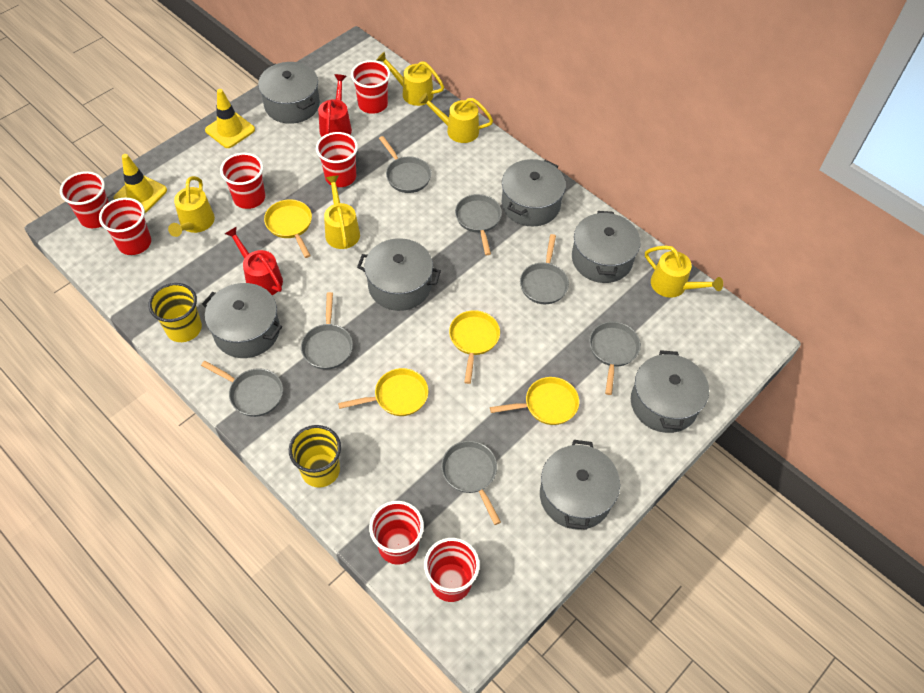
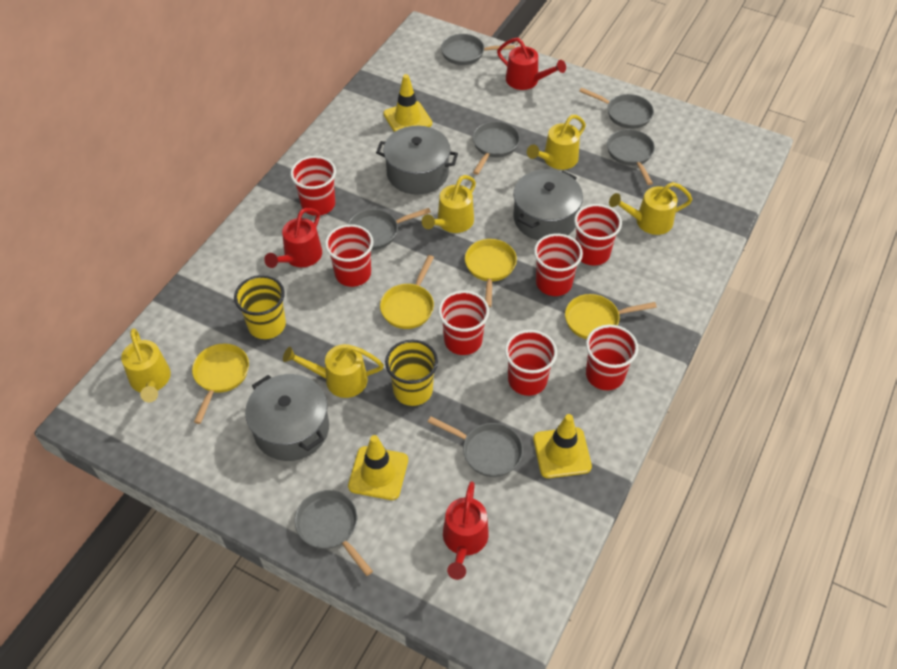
grey pot: 7 -> 3
red watering can: 2 -> 3
yellow traffic cone: 2 -> 3

